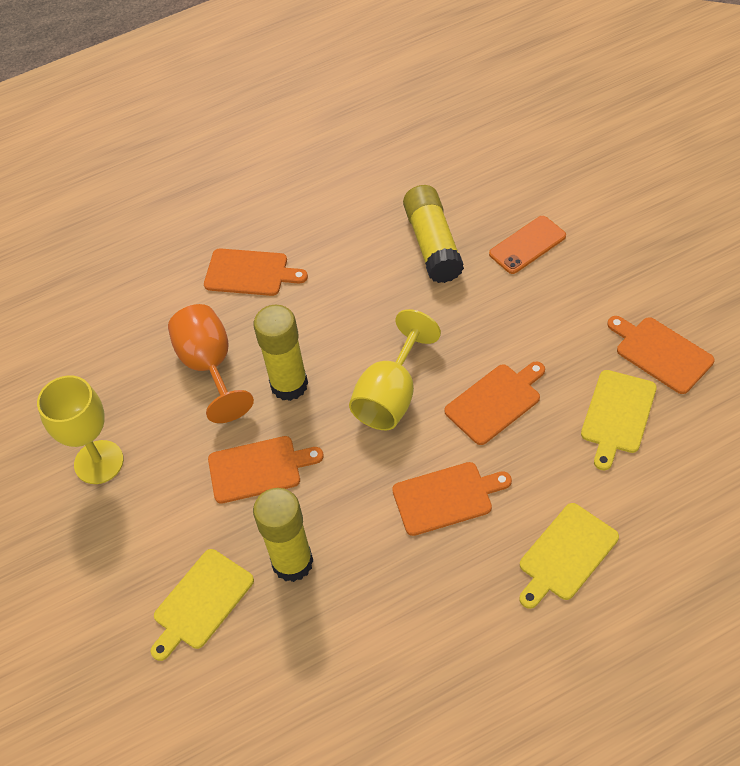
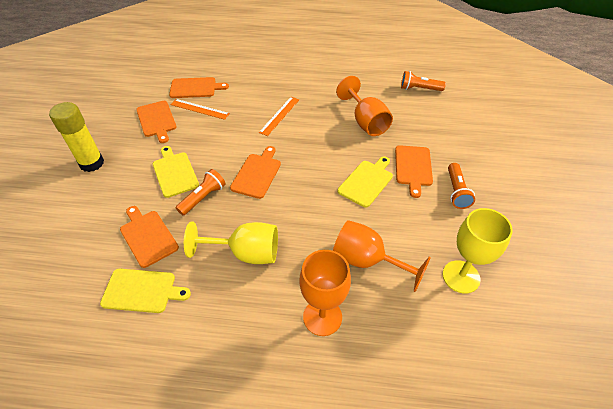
orange flashlight: 0 -> 3
orange goblet: 1 -> 3
orange phone: 1 -> 0
orange ruler: 0 -> 2
yellow glue stick: 3 -> 1

